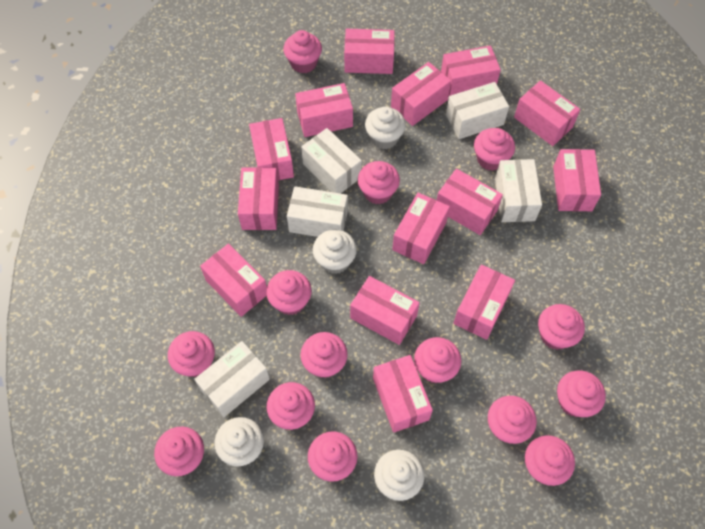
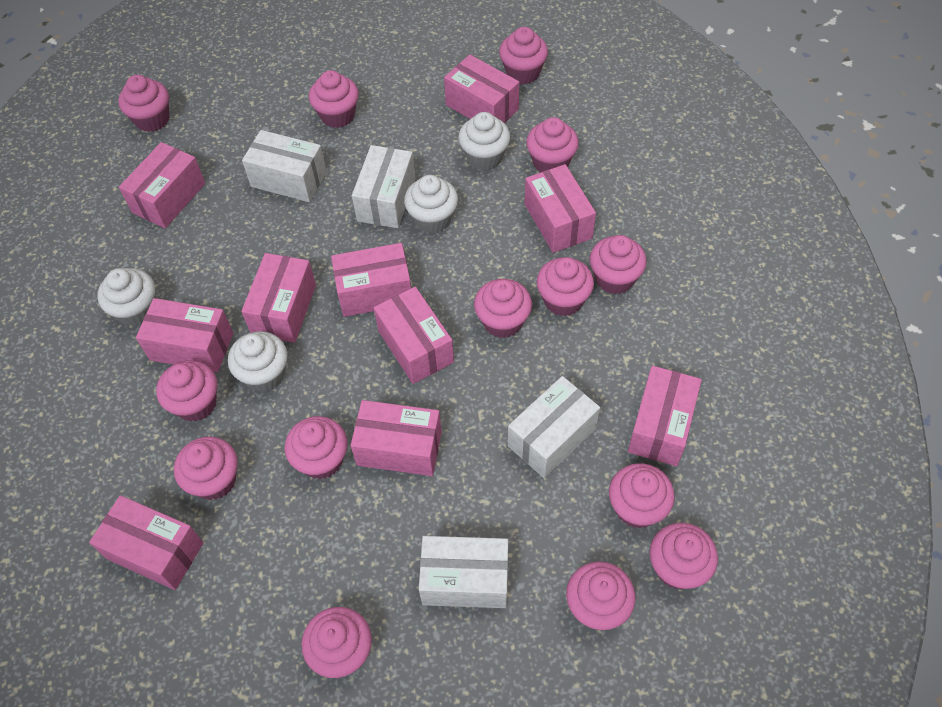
pink box: 14 -> 10
white box: 5 -> 4

